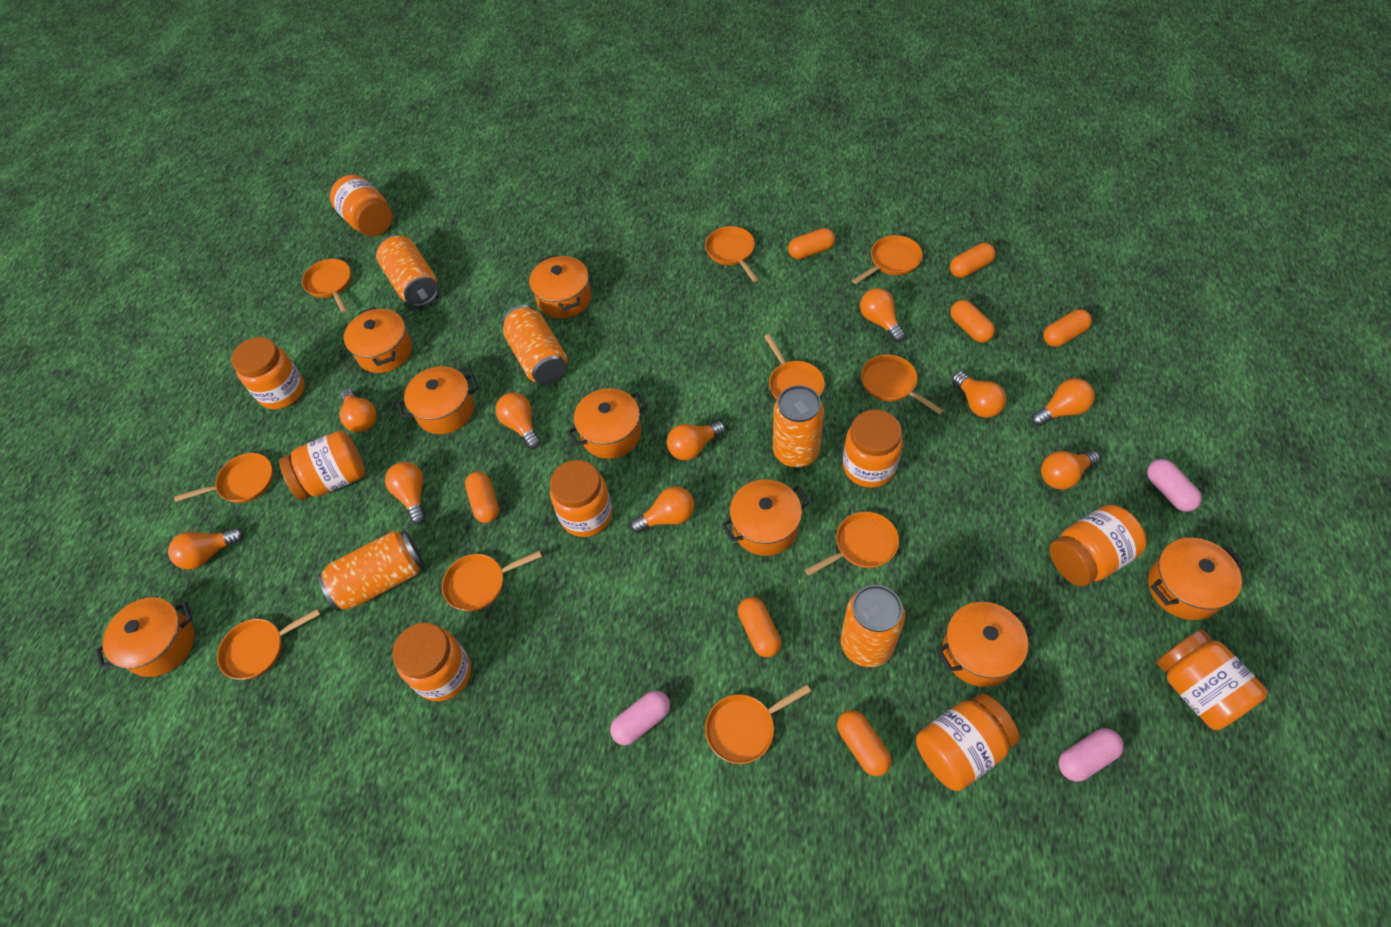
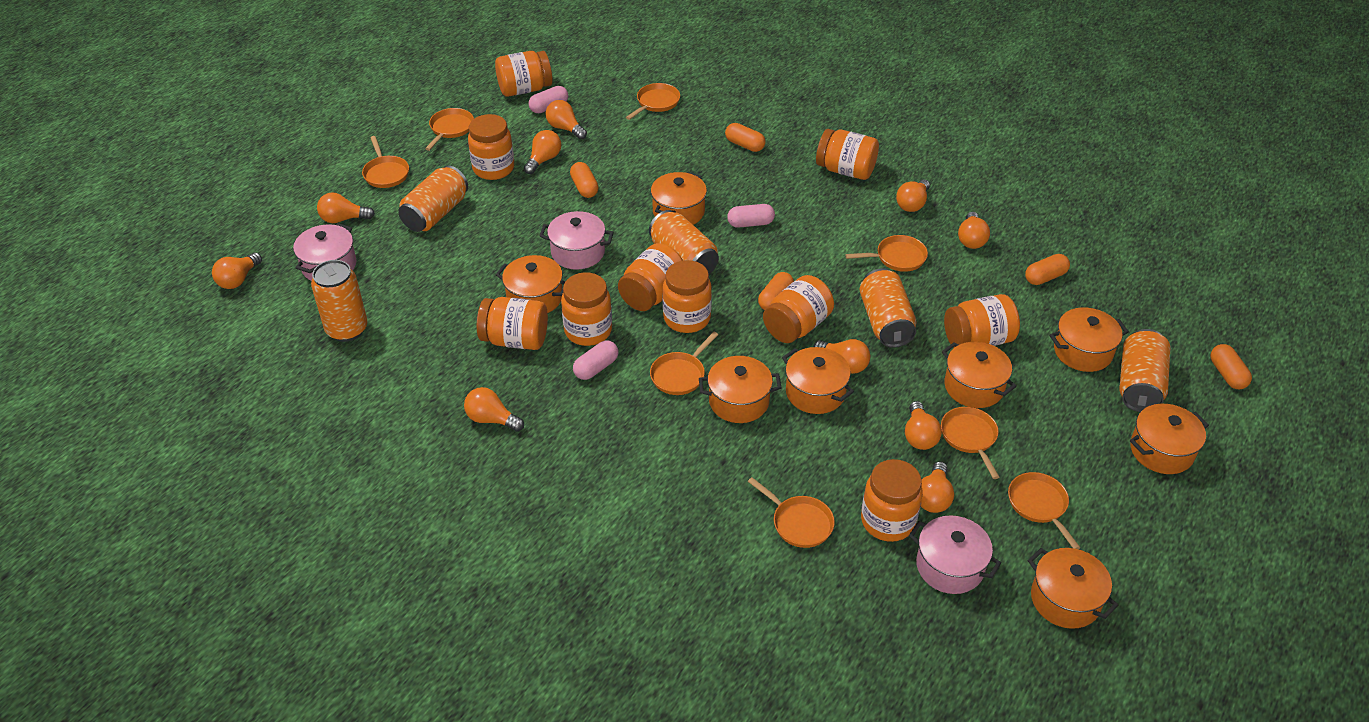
orange capsule: 7 -> 5
orange jar: 9 -> 10
orange pan: 10 -> 8
pink pot: 0 -> 3

